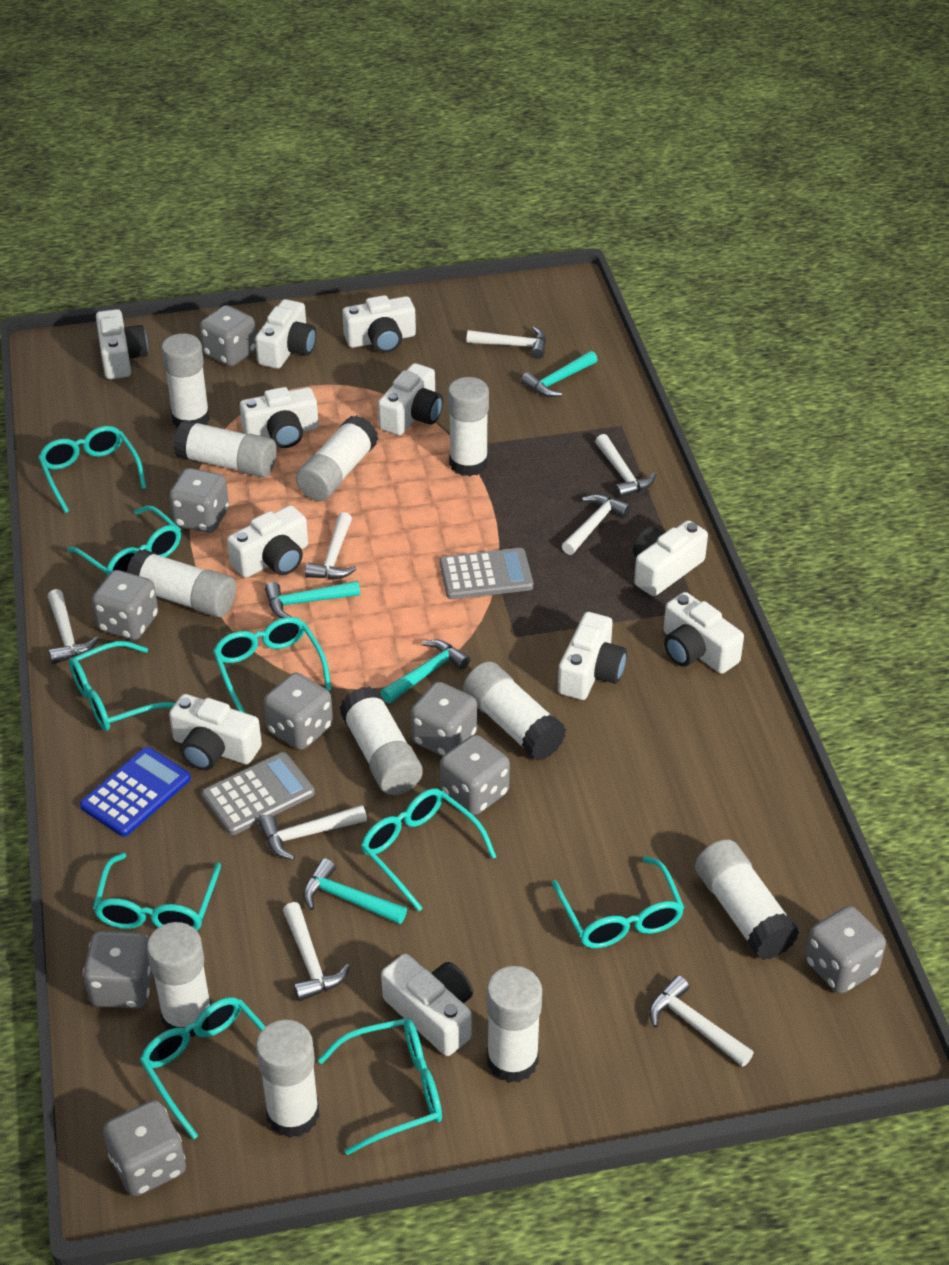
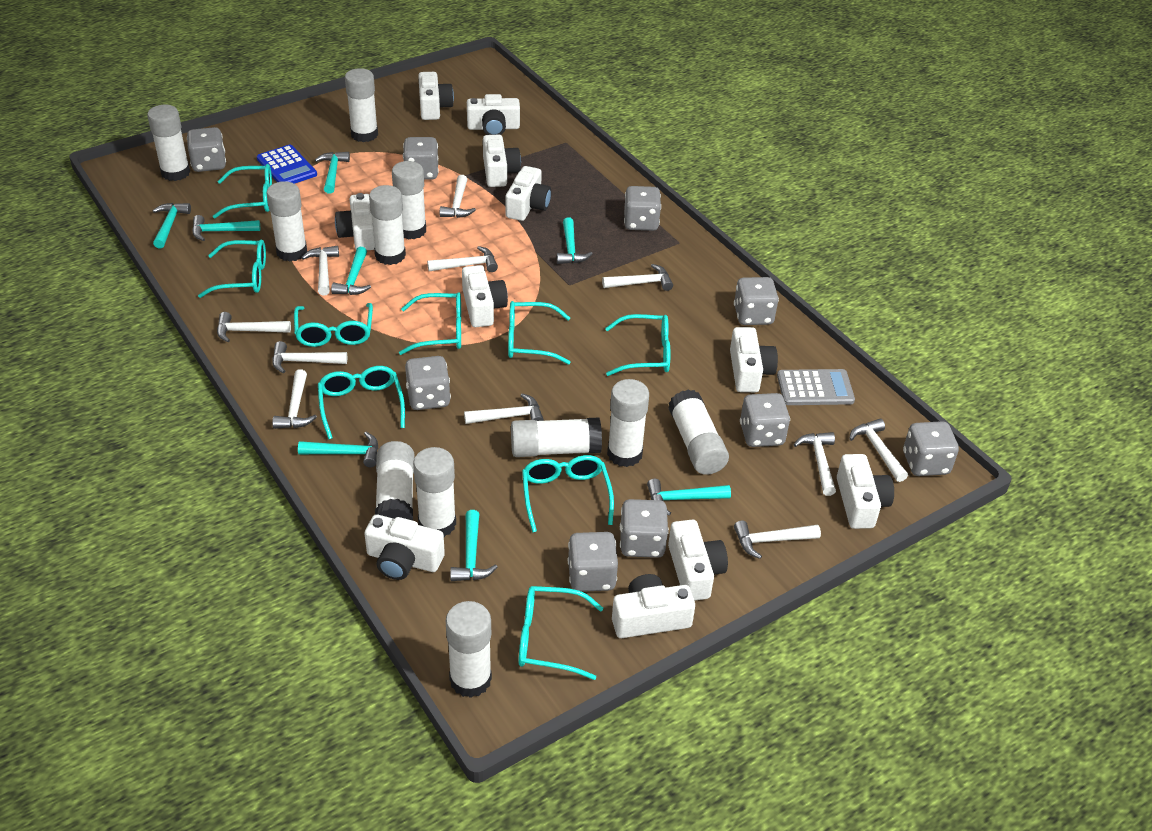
grey calculator: 2 -> 1
turquoise hammer: 4 -> 8
white hammer: 8 -> 11

